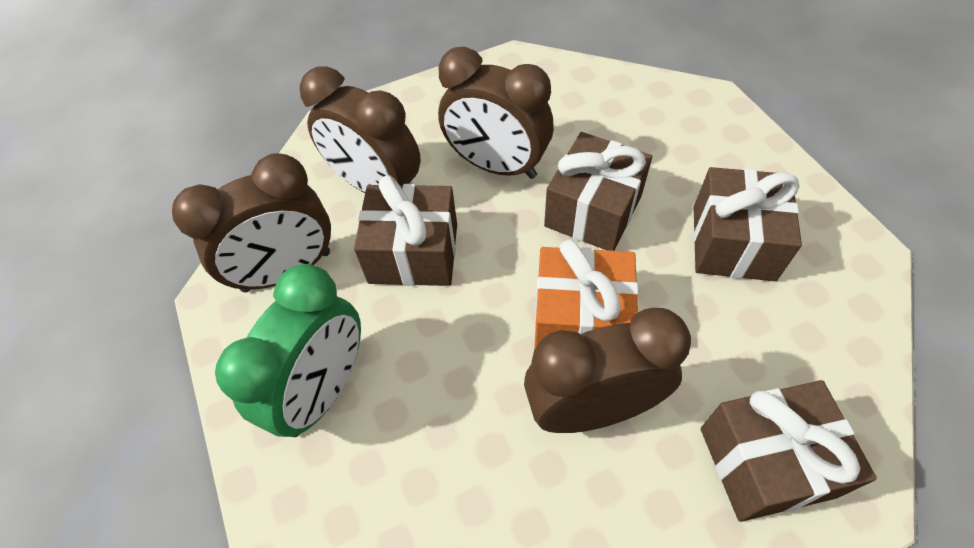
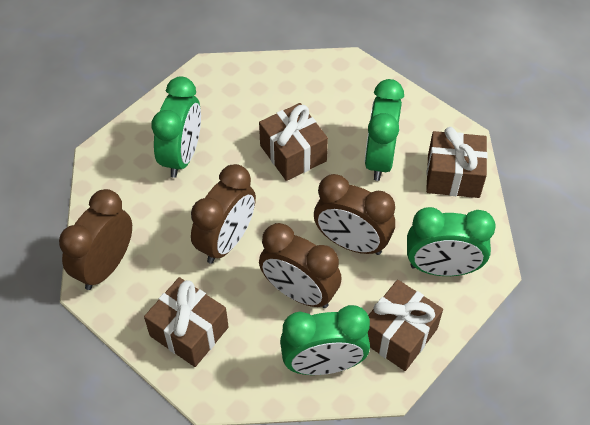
green clock: 1 -> 4
orange gift: 1 -> 0

